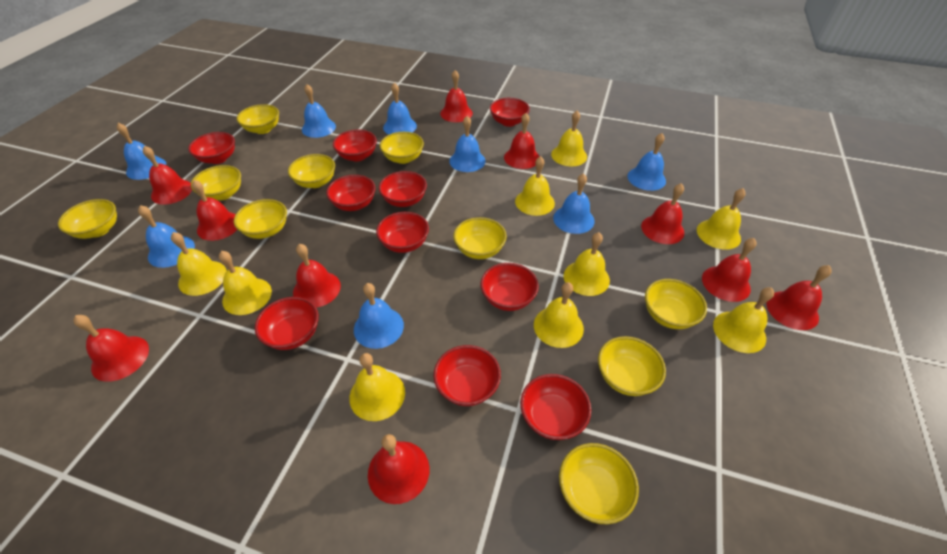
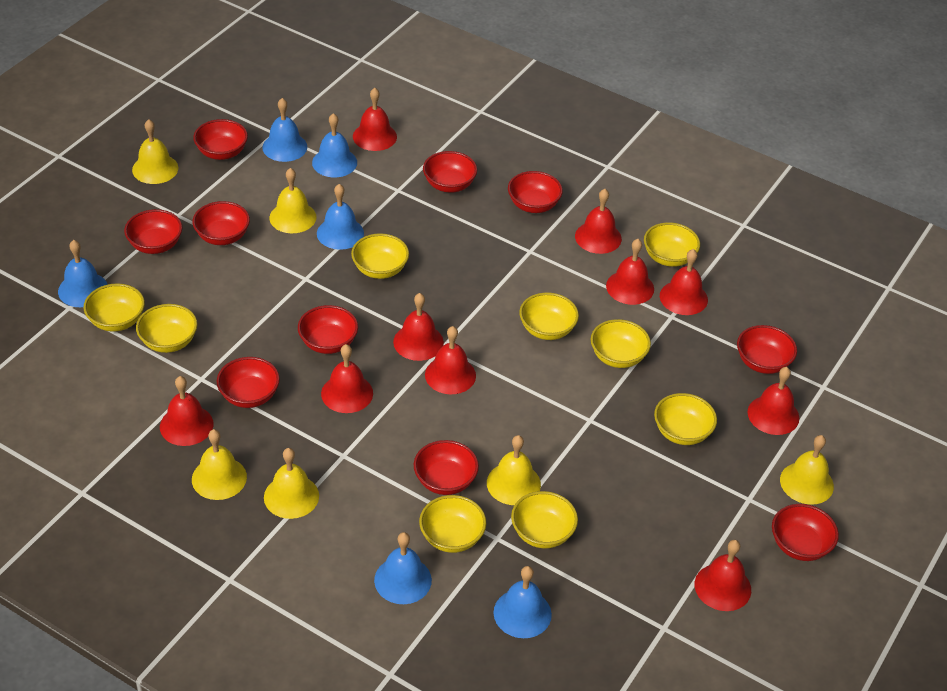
blue bell: 8 -> 6
yellow bell: 9 -> 6
yellow bowl: 10 -> 9

